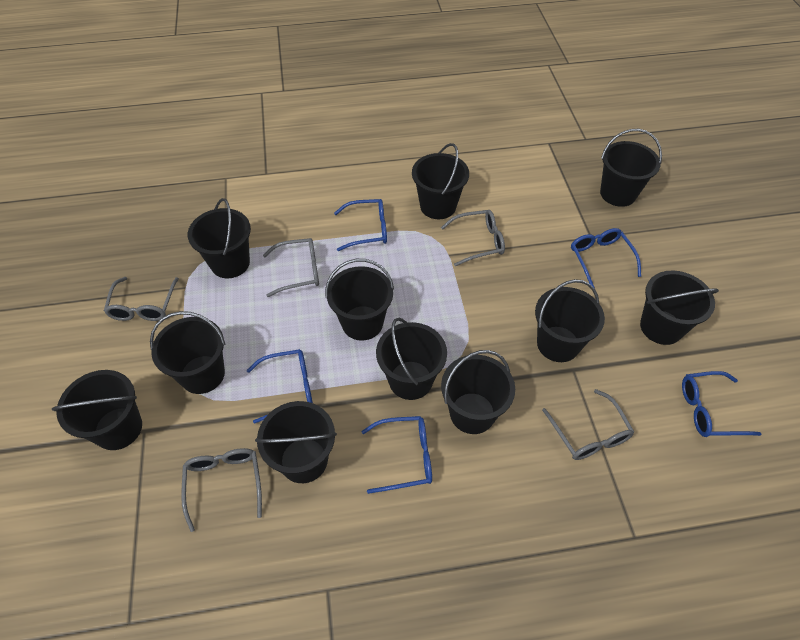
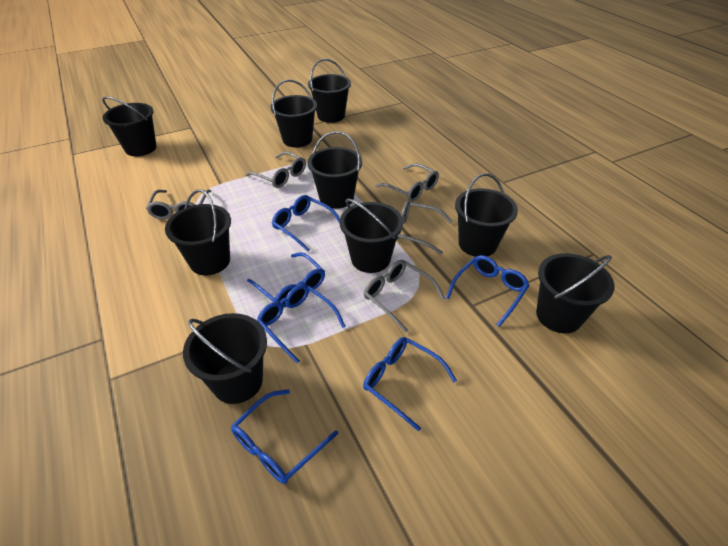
black bucket: 11 -> 9
blue glasses: 5 -> 6

